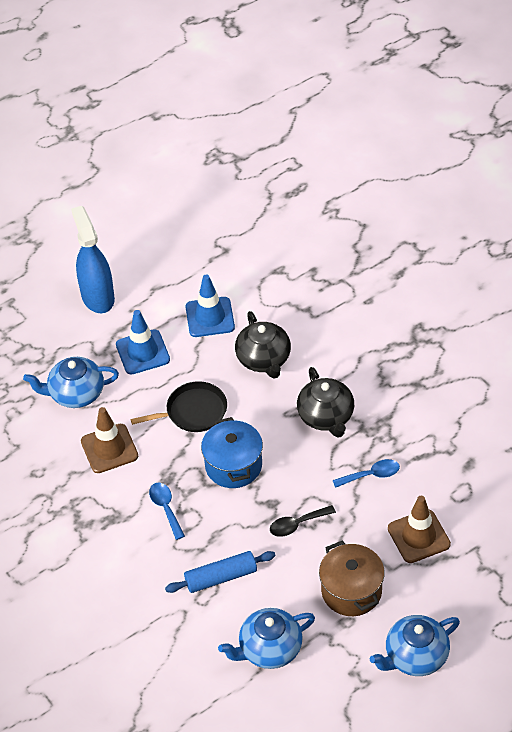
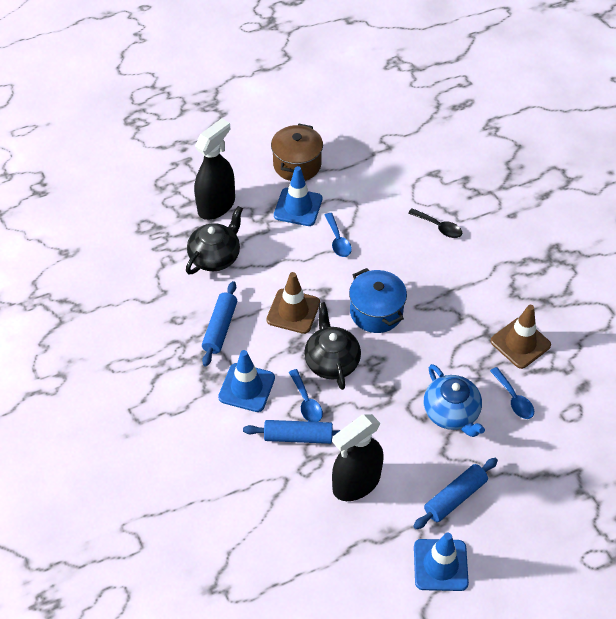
black pan: 1 -> 0
black spray bottle: 0 -> 2
blue rolling pin: 1 -> 3
blue spoon: 2 -> 3
blue spray bottle: 1 -> 0
blue teapot: 3 -> 1
blue traffic cone: 2 -> 3

